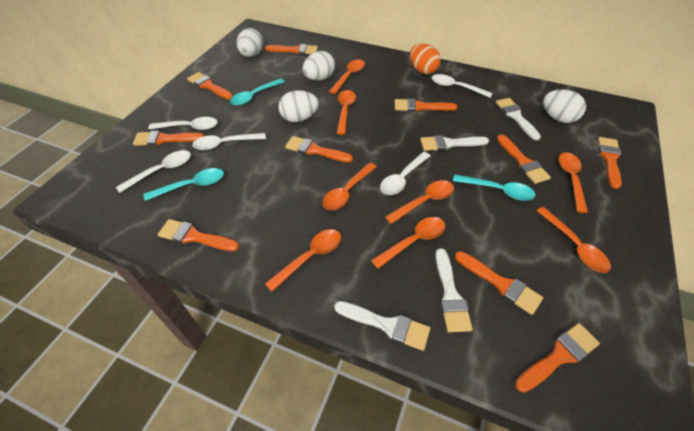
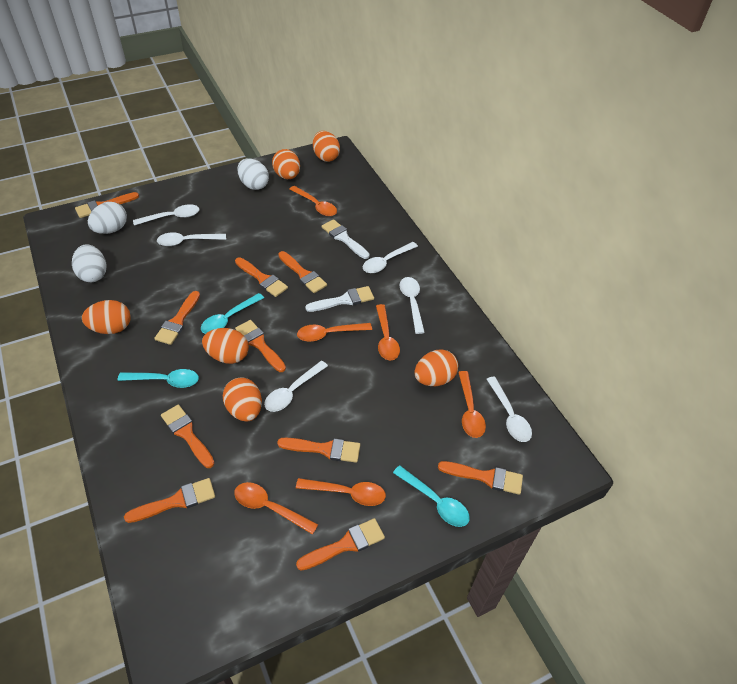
orange egg: 1 -> 6
orange spoon: 8 -> 6
white brush: 4 -> 2
white egg: 4 -> 3
white spoon: 5 -> 6

